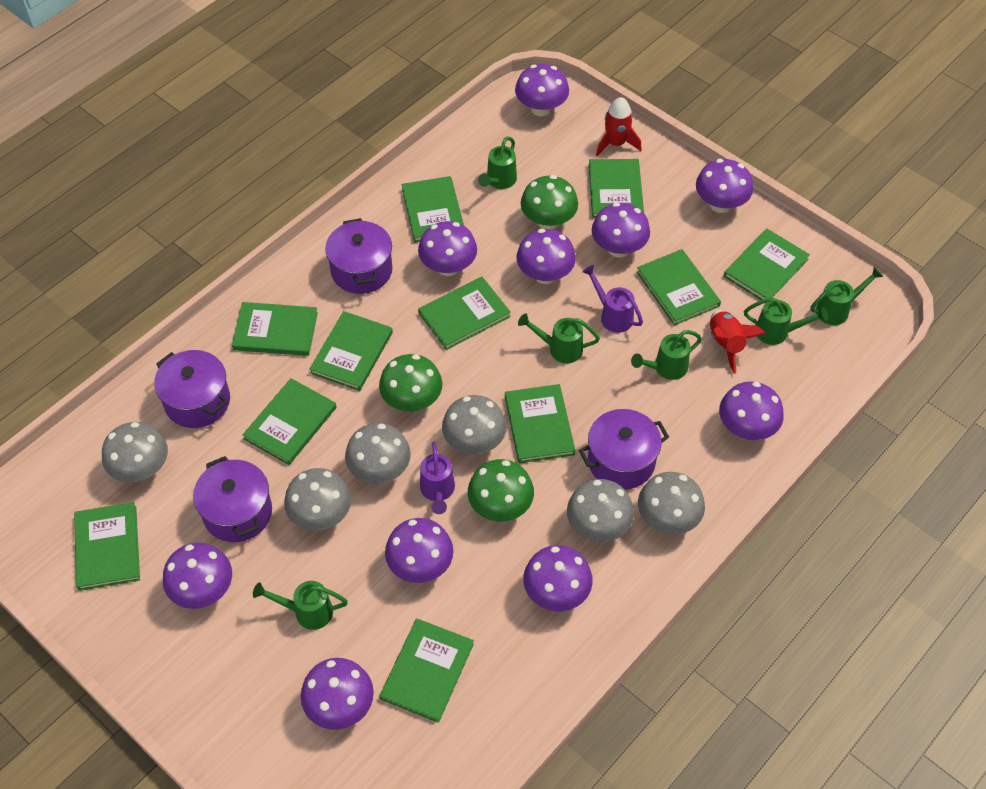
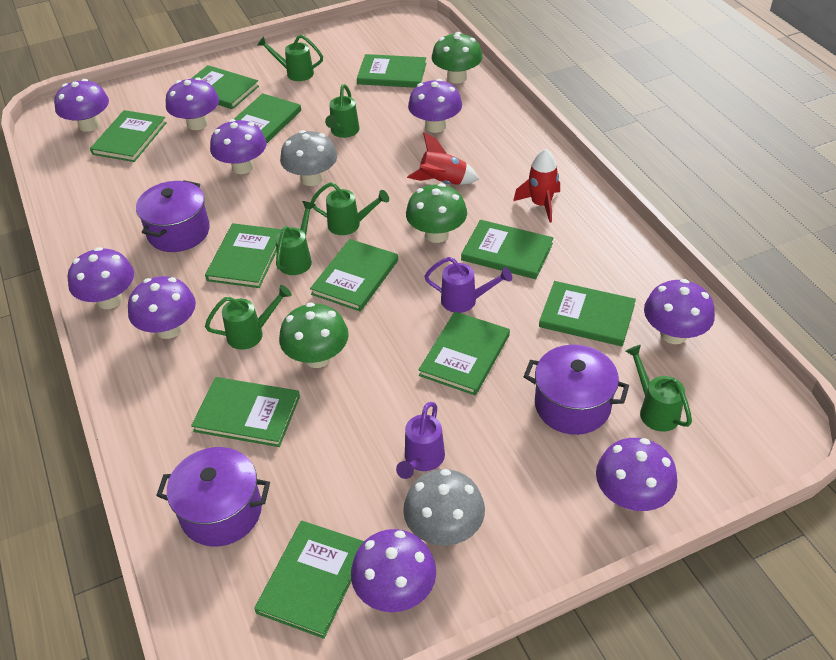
grey mushroom: 6 -> 2
purple mushroom: 10 -> 9
purple pot: 4 -> 3

